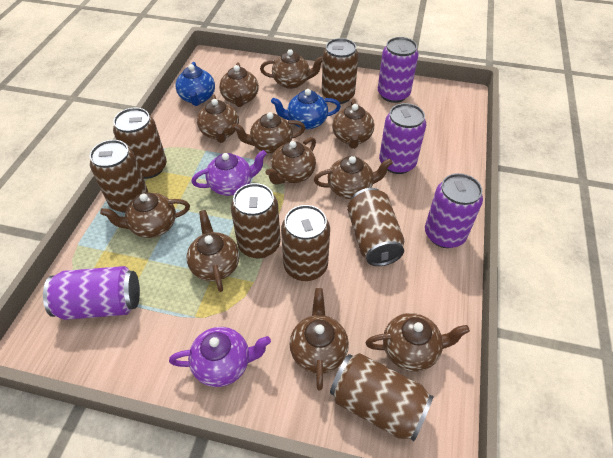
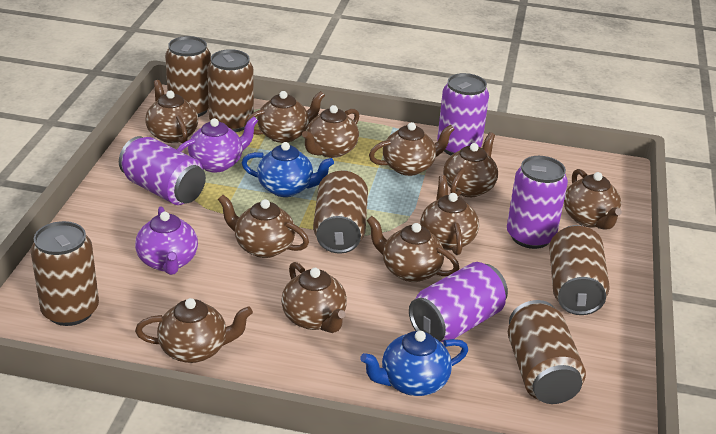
brown can: 7 -> 6

